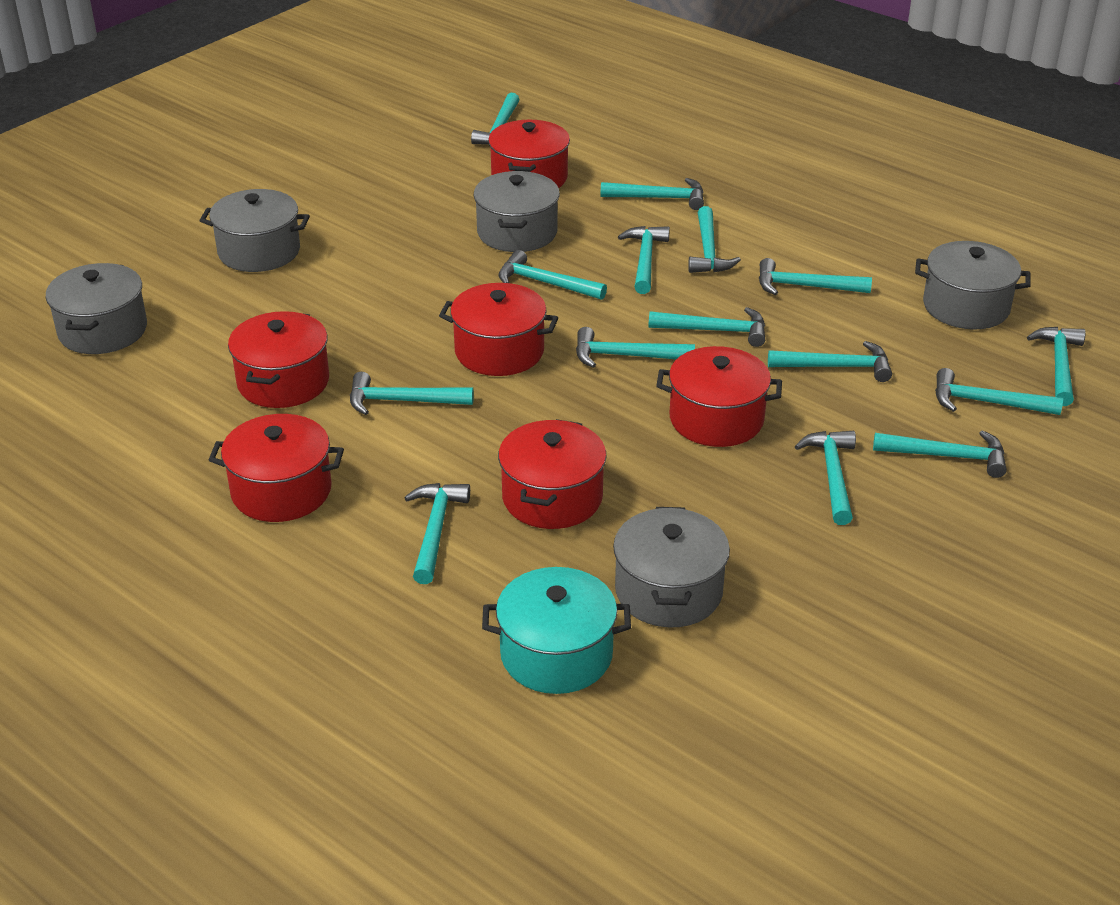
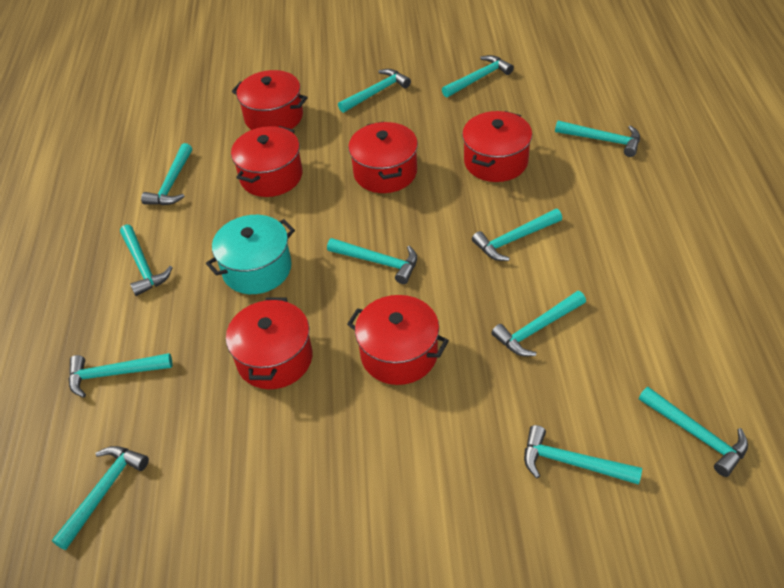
grey pot: 5 -> 0
turquoise hammer: 15 -> 12

